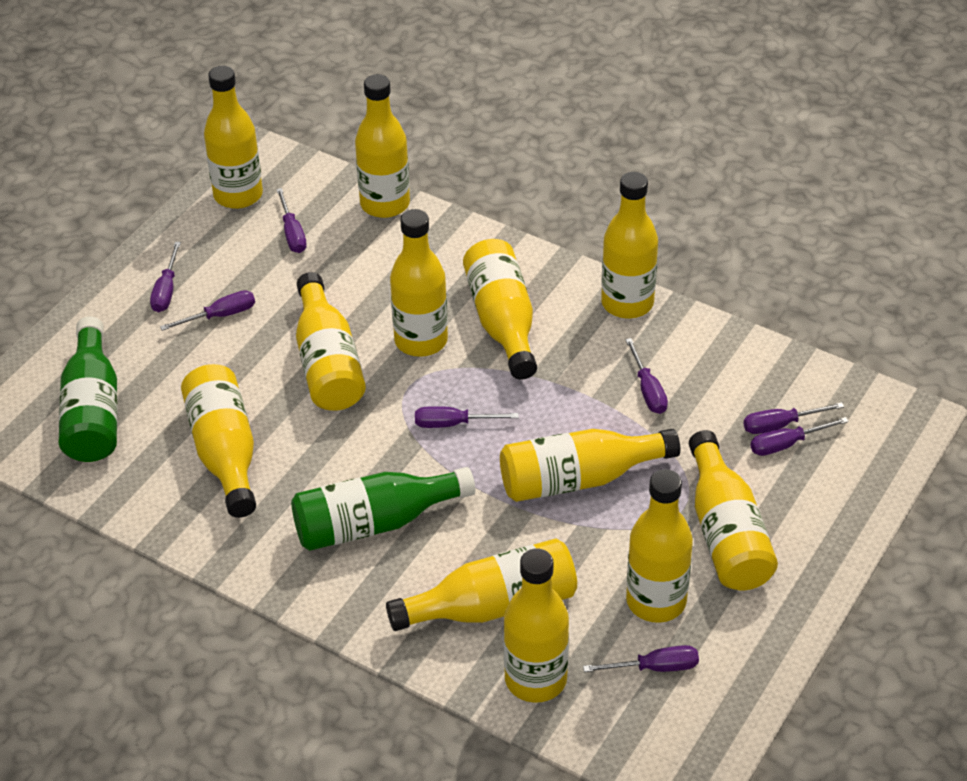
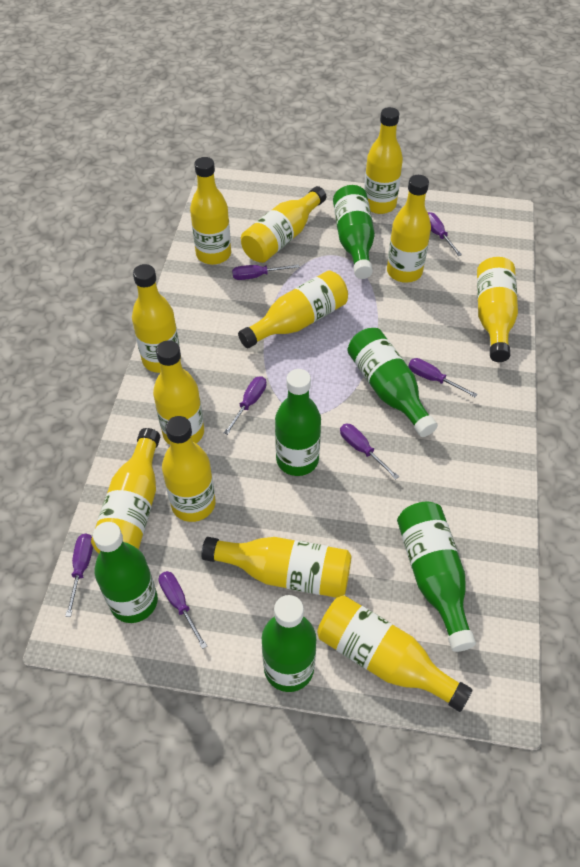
green bottle: 2 -> 6
purple screwdriver: 8 -> 7

